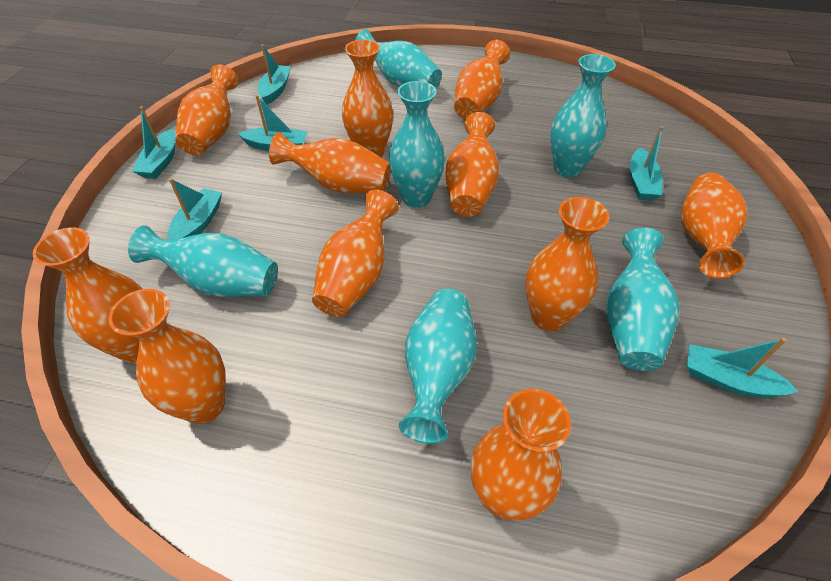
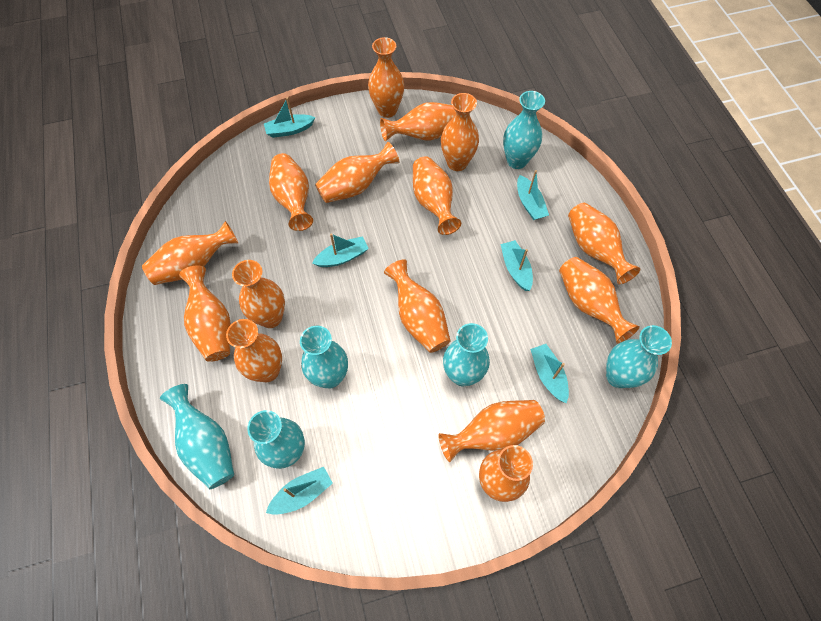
orange vase: 11 -> 15

